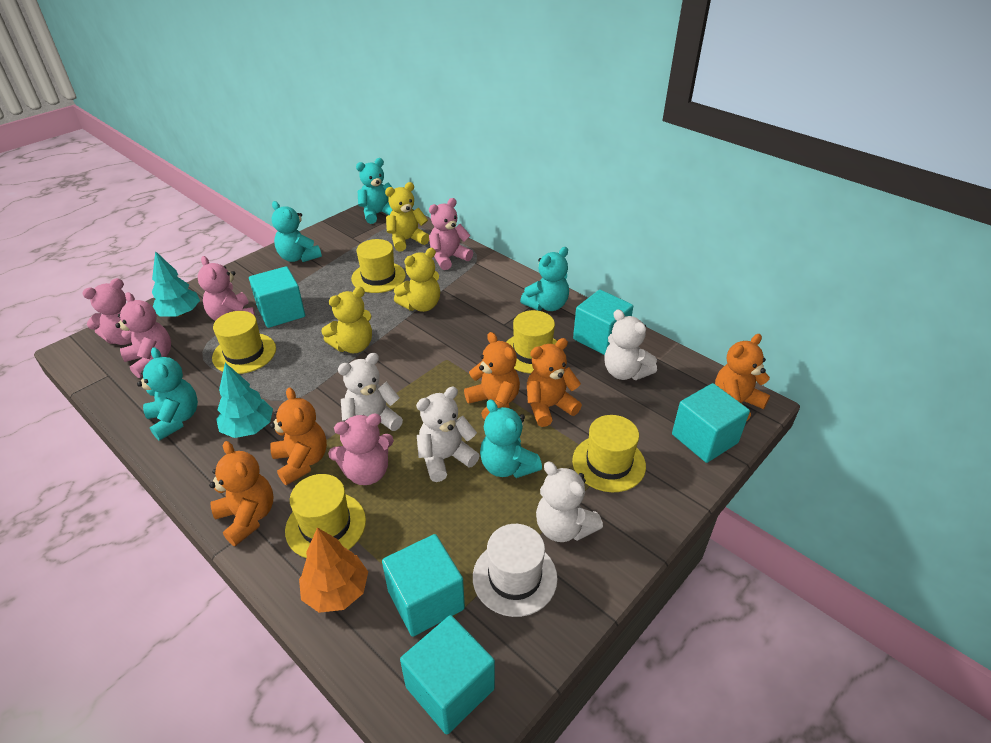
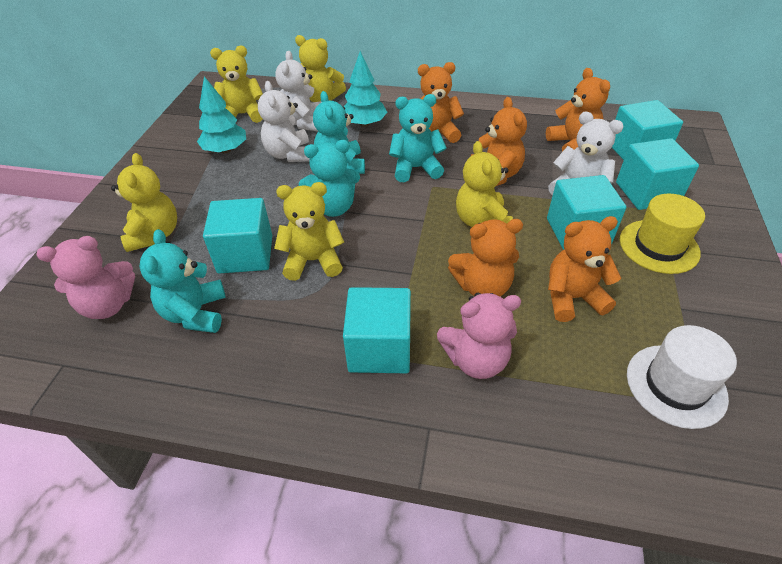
orange tree: 1 -> 0
pink teddy bear: 5 -> 2
turquoise teddy bear: 5 -> 4
white teddy bear: 4 -> 3
yellow hat: 5 -> 1
yellow teddy bear: 3 -> 5

